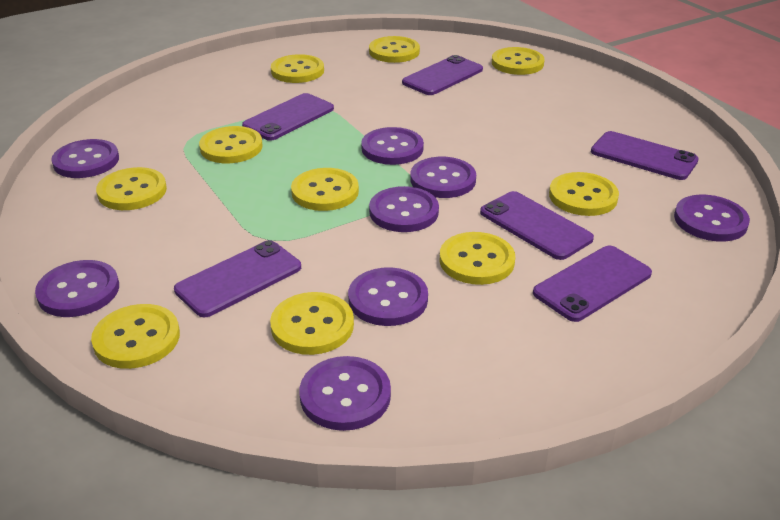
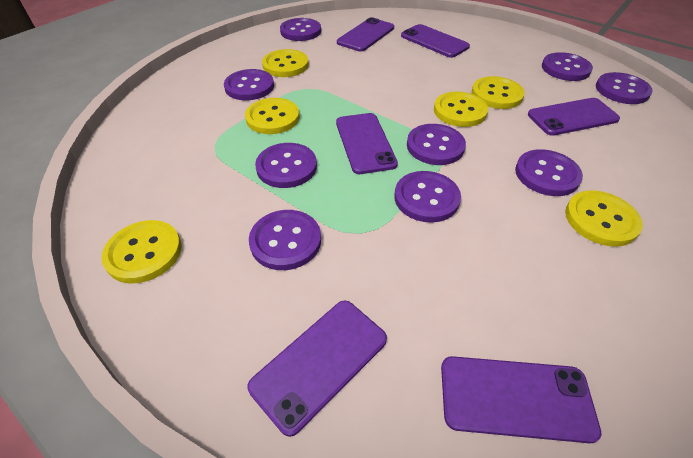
purple button: 8 -> 9
yellow button: 10 -> 6

